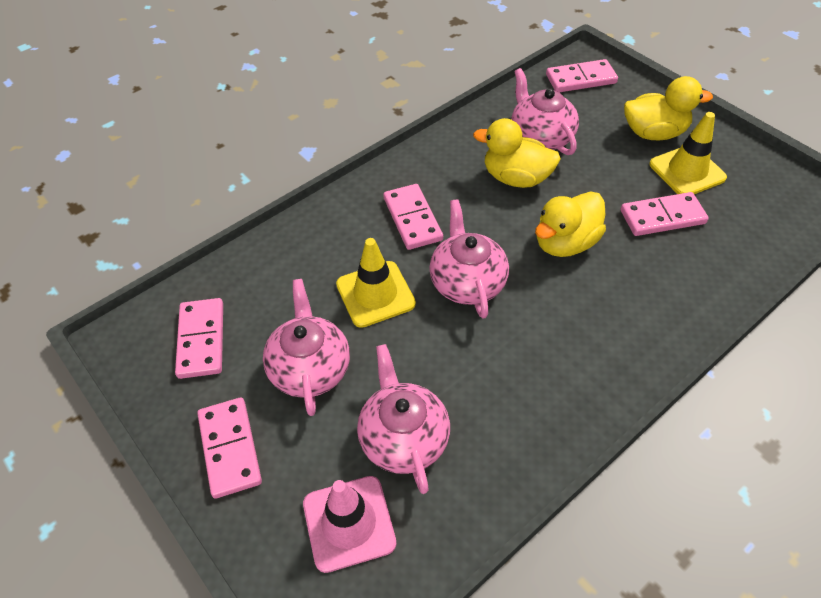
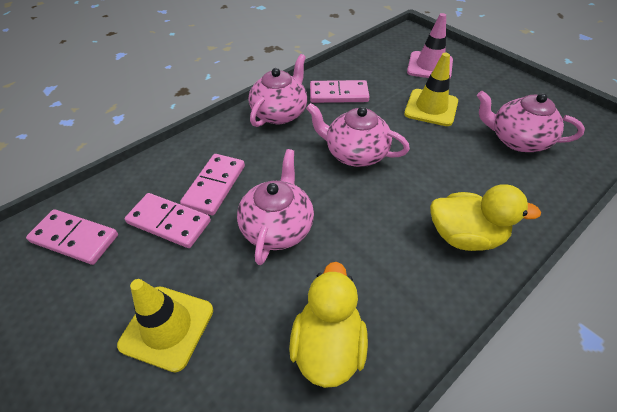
pink domino: 5 -> 4
yellow duck: 3 -> 2

